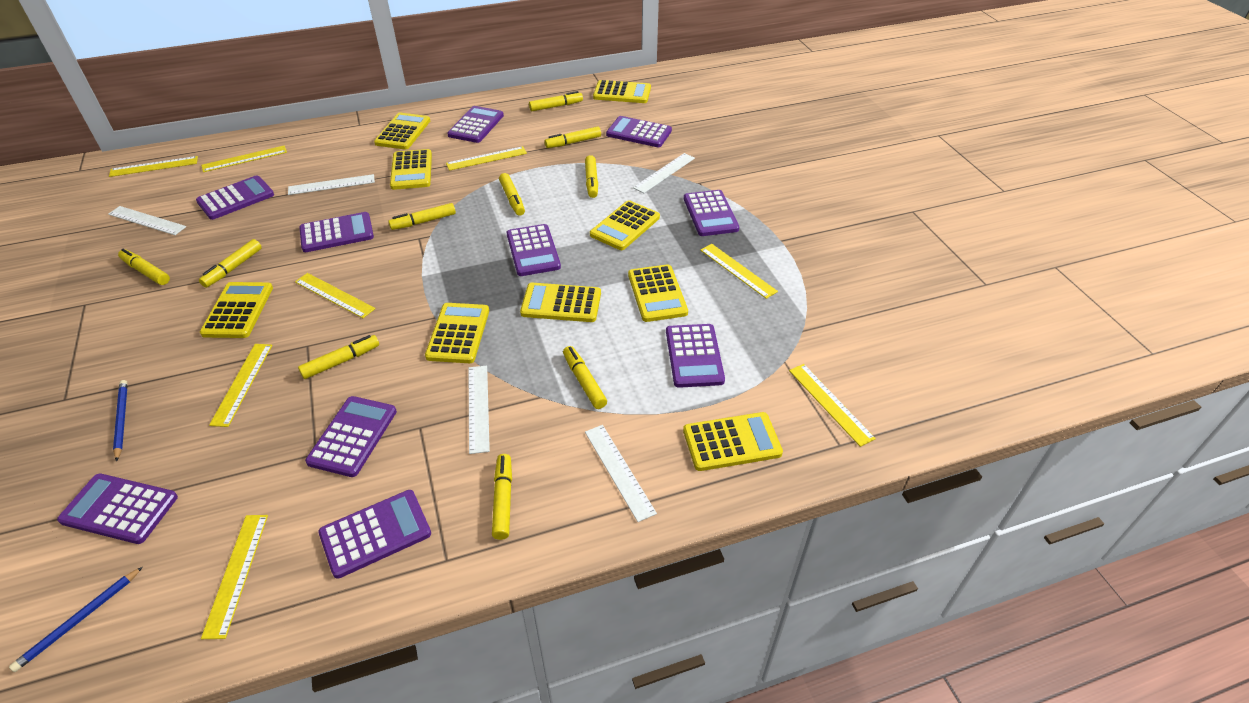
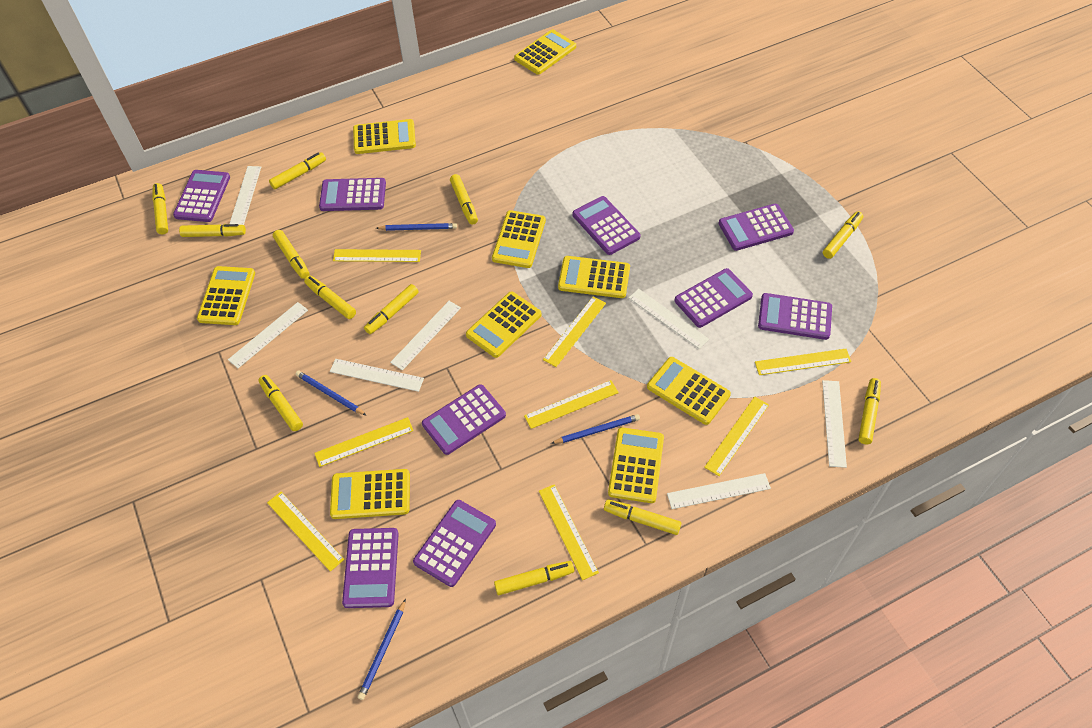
blue pencil: 2 -> 4
purple calculator: 10 -> 9
white ruler: 5 -> 7
yellow marker: 10 -> 12

